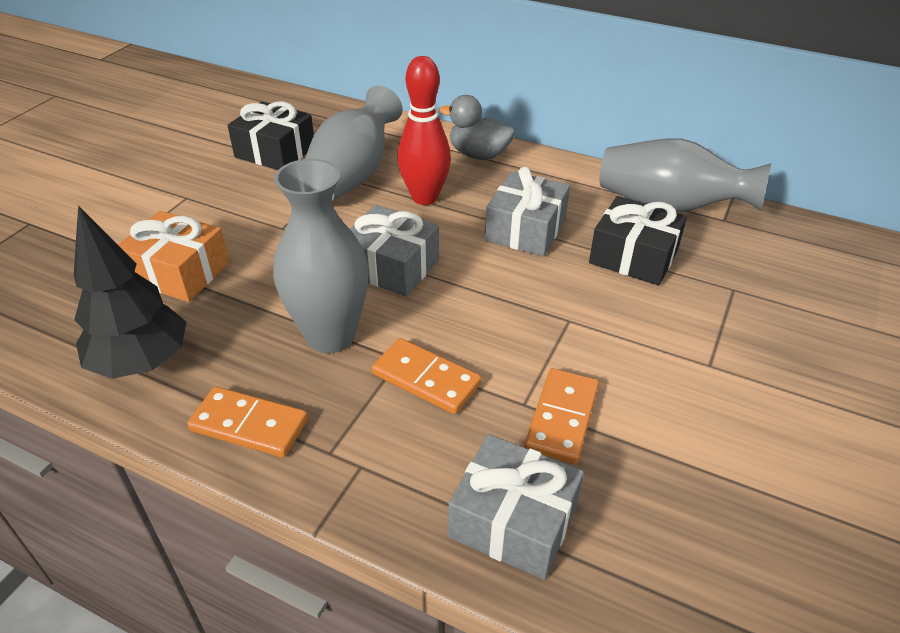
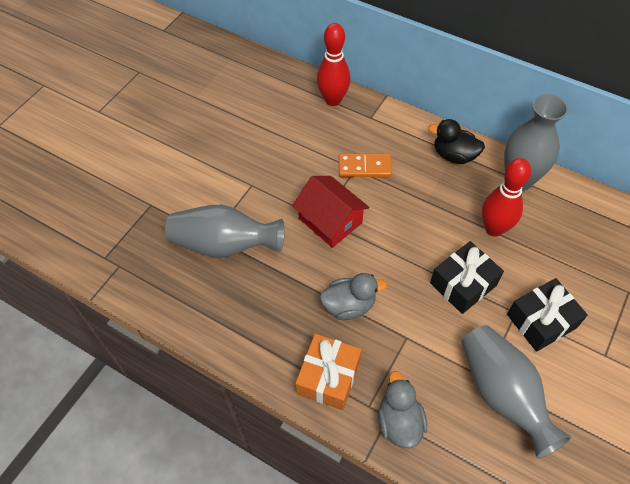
black duck: 0 -> 1
black tree: 1 -> 0
grey duck: 1 -> 2
grey gift: 3 -> 0
orange domino: 3 -> 1
red bowling pin: 1 -> 2
red house: 0 -> 1

